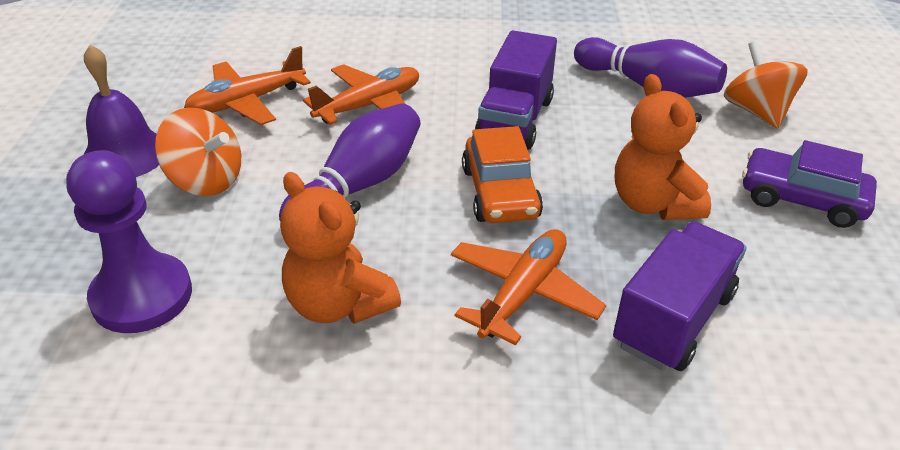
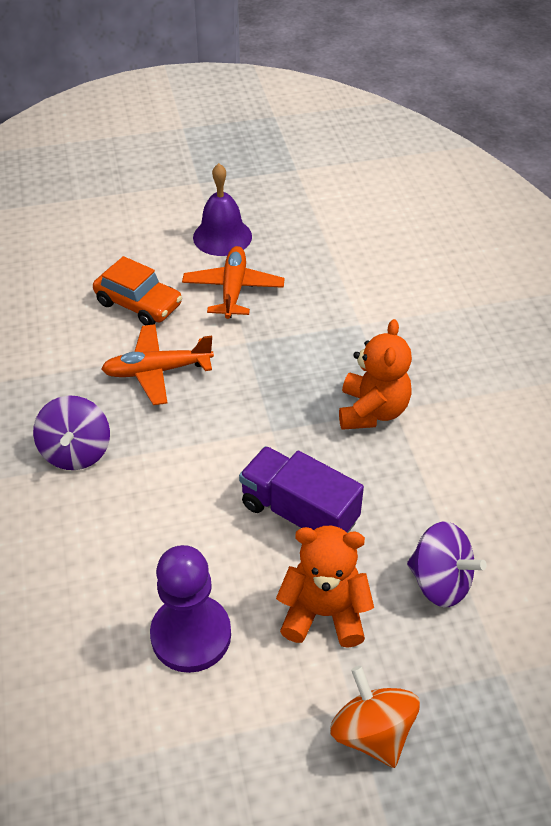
orange plane: 3 -> 2
orange spinning top: 2 -> 1
purple bowling pin: 2 -> 0
purple car: 1 -> 0
purple spinning top: 0 -> 2
purple truck: 2 -> 1

